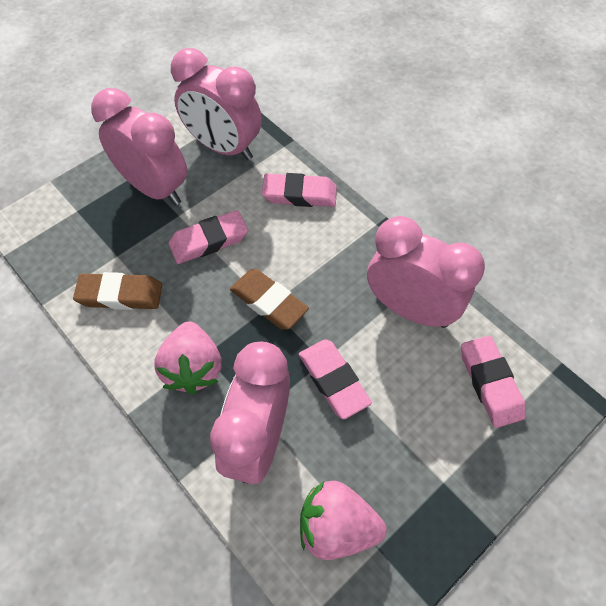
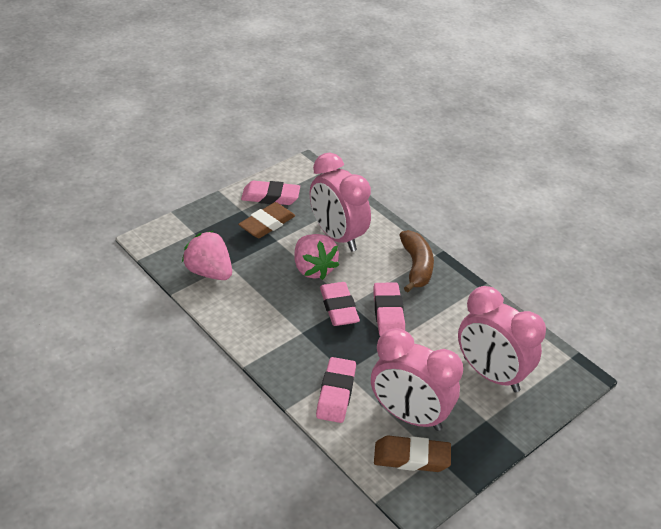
brown banana: 0 -> 1
pink clock: 4 -> 3

